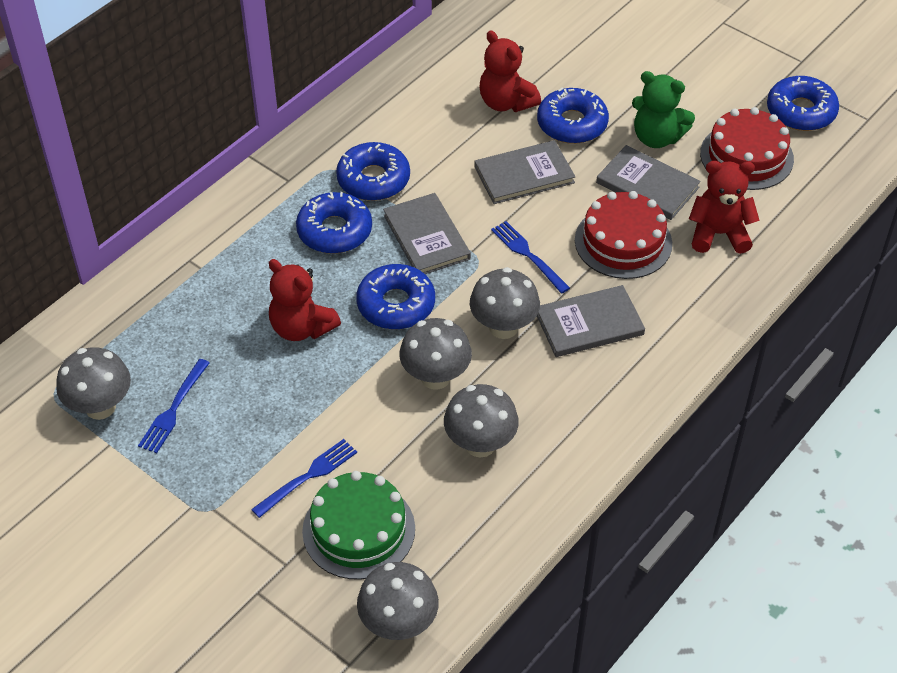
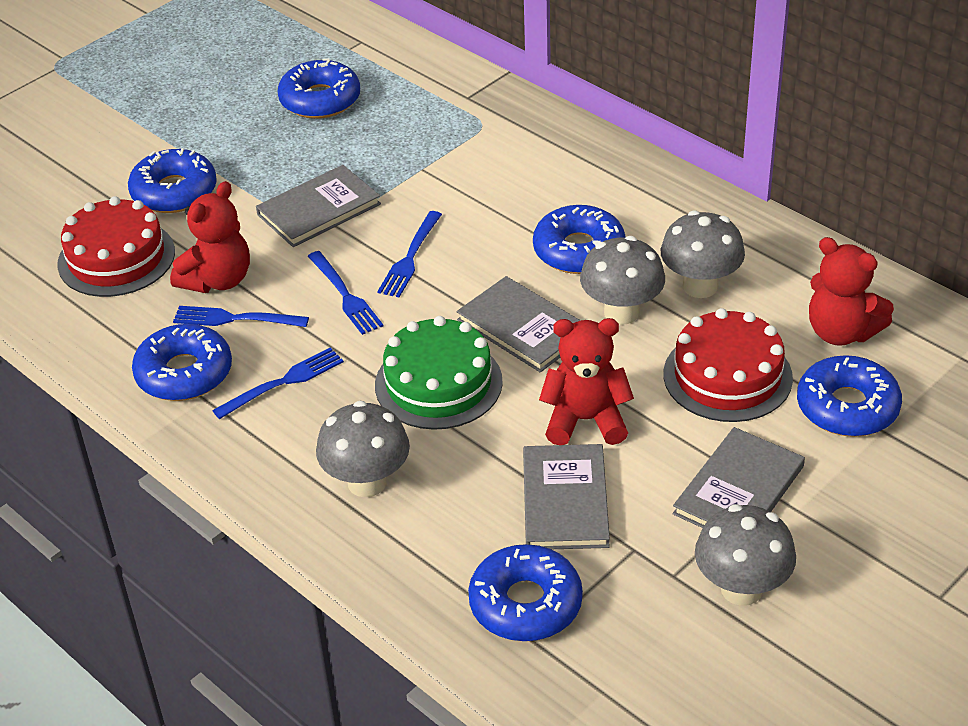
blue donut: 5 -> 6
blue fork: 3 -> 4
green teddy bear: 1 -> 0
grey mushroom: 5 -> 4

